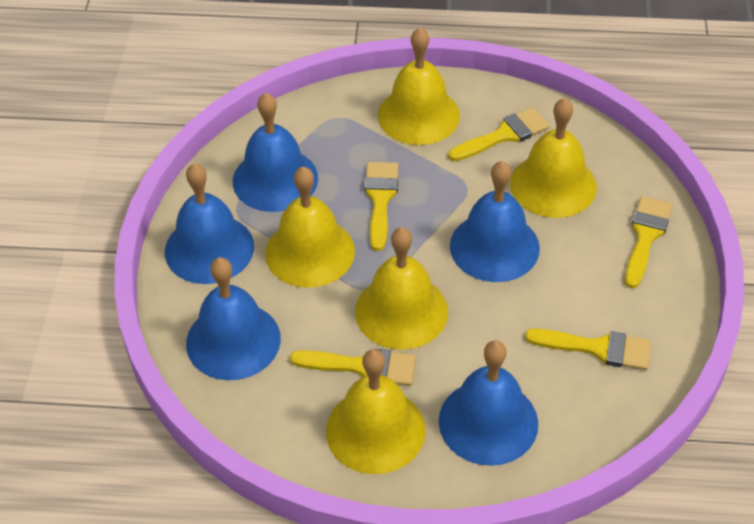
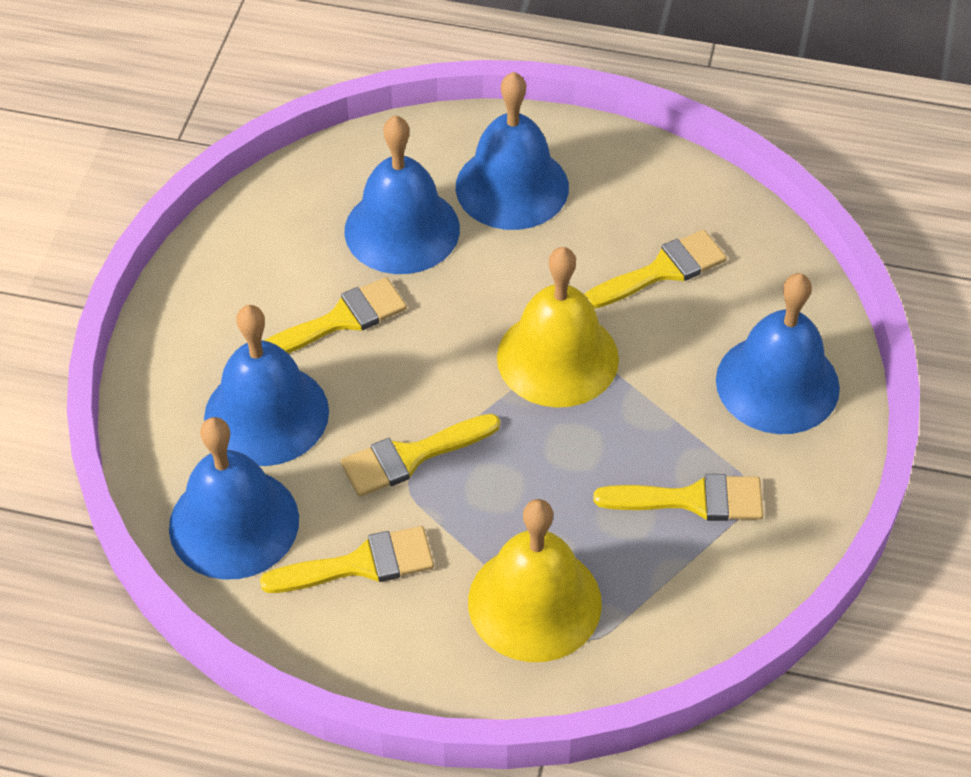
yellow bell: 5 -> 2

